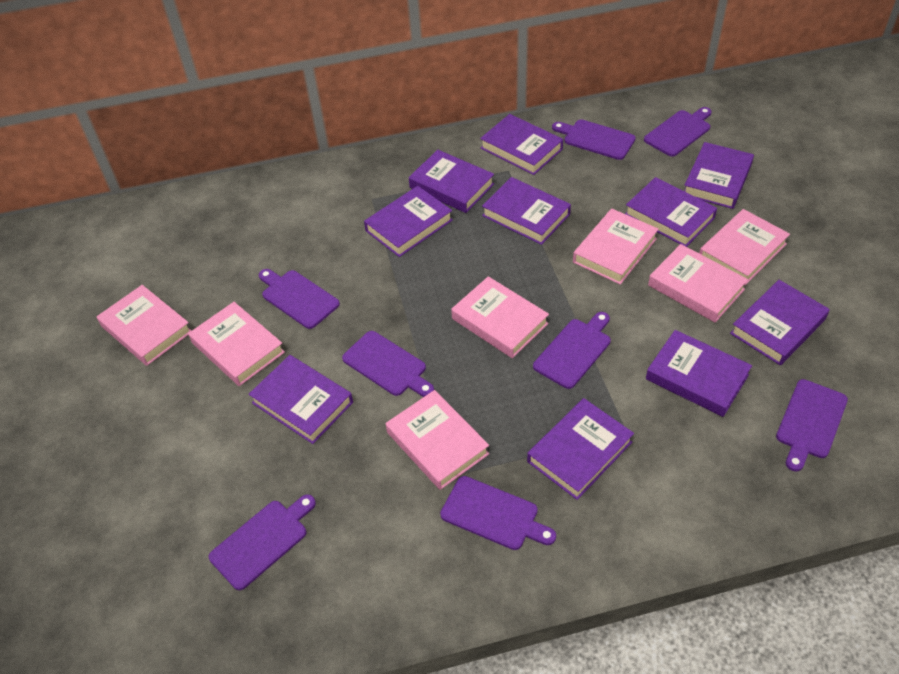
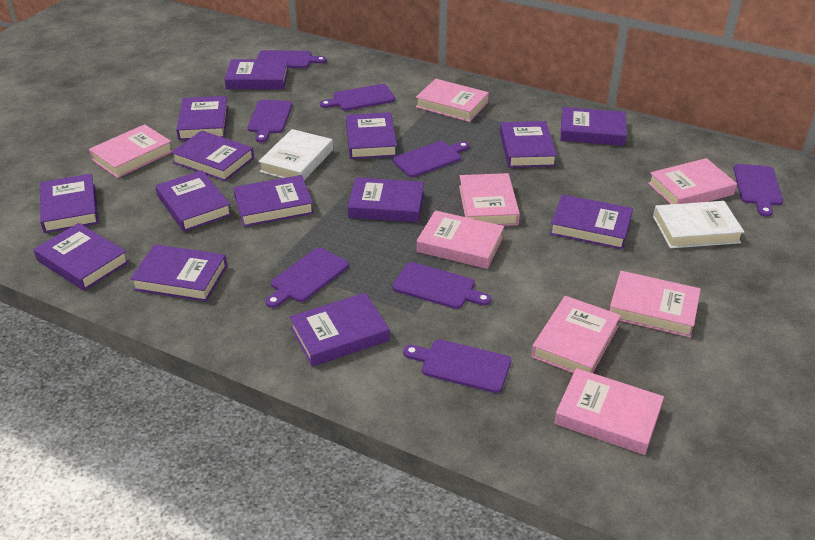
pink book: 7 -> 8
purple book: 10 -> 14
white book: 0 -> 2

